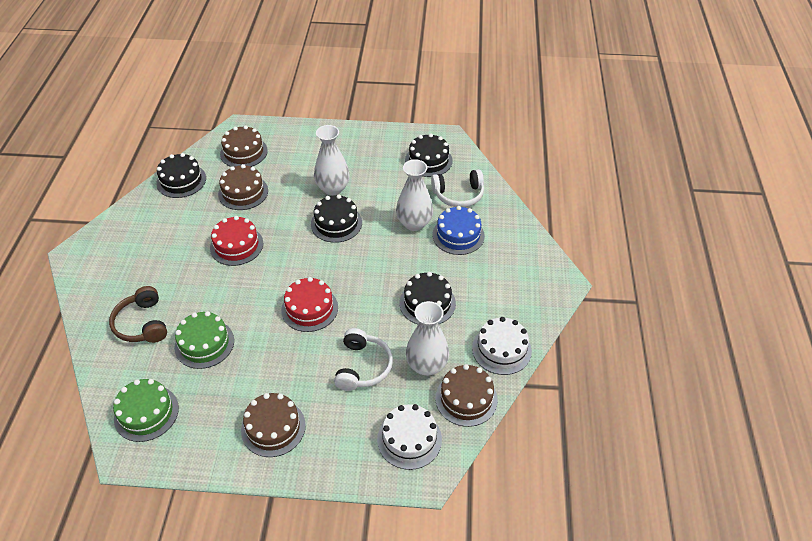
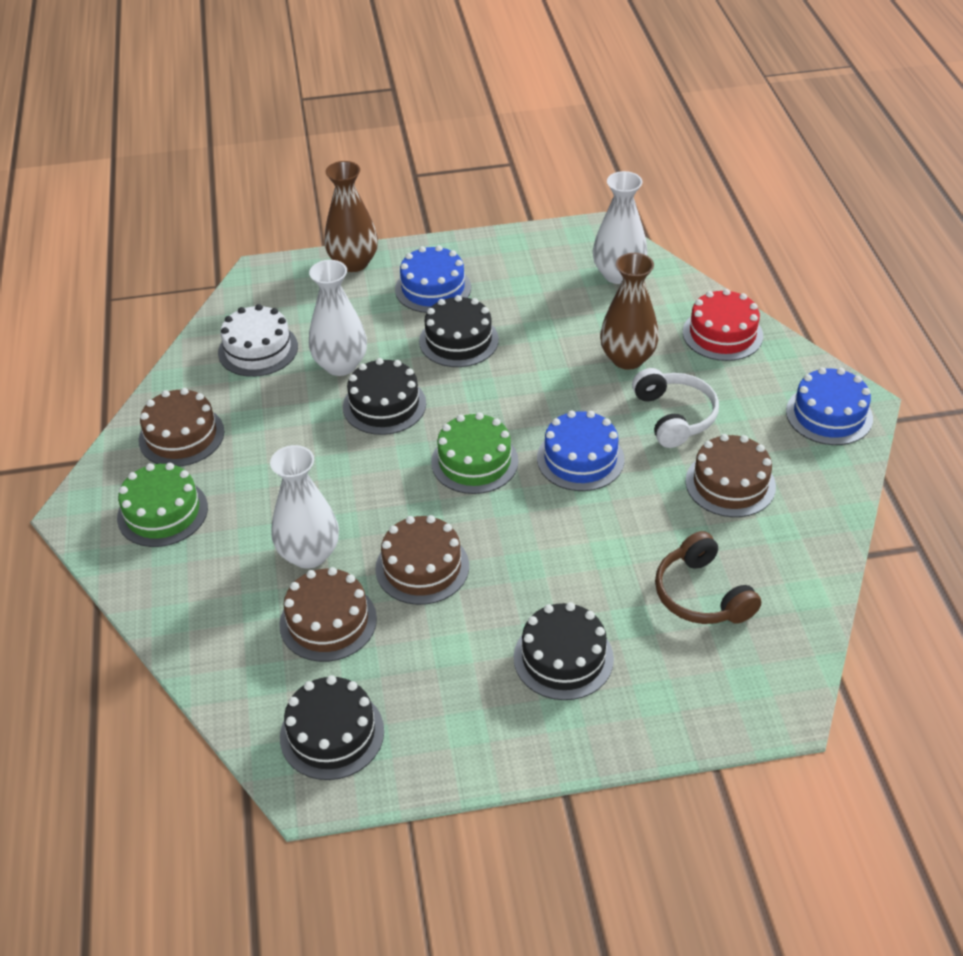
blue cake: 1 -> 3
brown vase: 0 -> 2
red cake: 2 -> 1
white cake: 2 -> 1
white headphones: 2 -> 1

